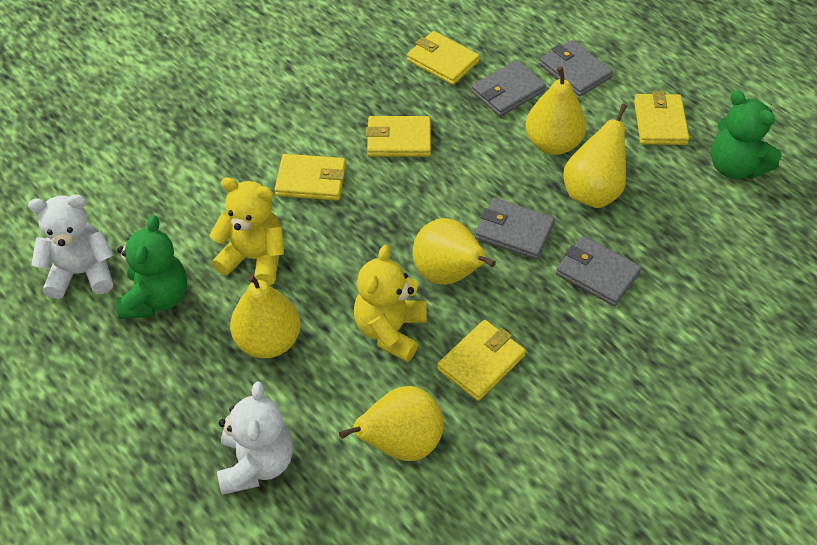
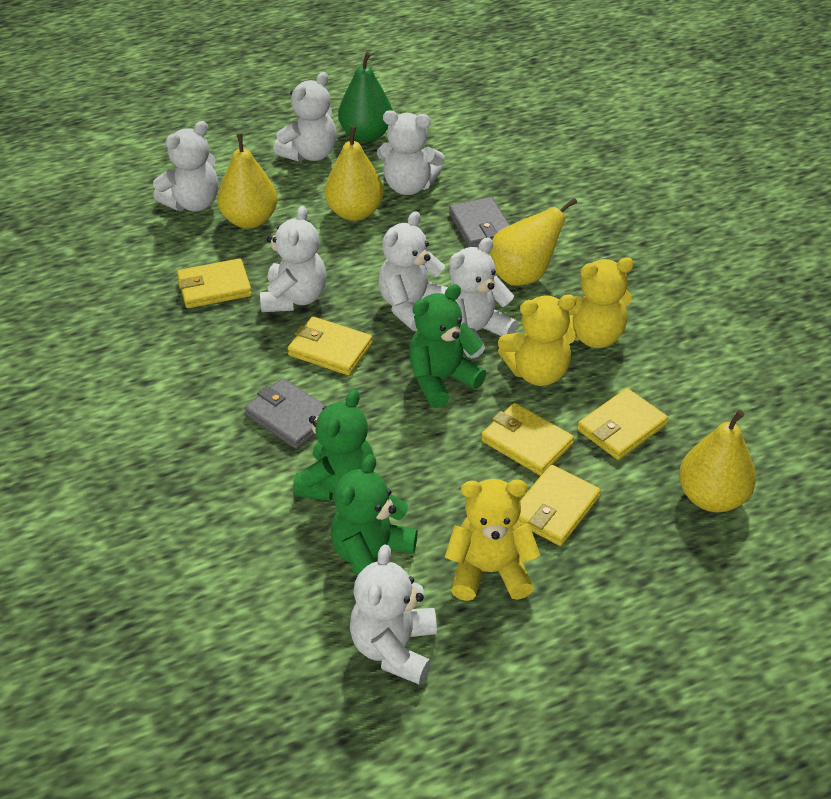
green pear: 0 -> 1
green teddy bear: 2 -> 3
grey wallet: 4 -> 2
white teddy bear: 2 -> 7
yellow pear: 5 -> 4
yellow teddy bear: 2 -> 3

